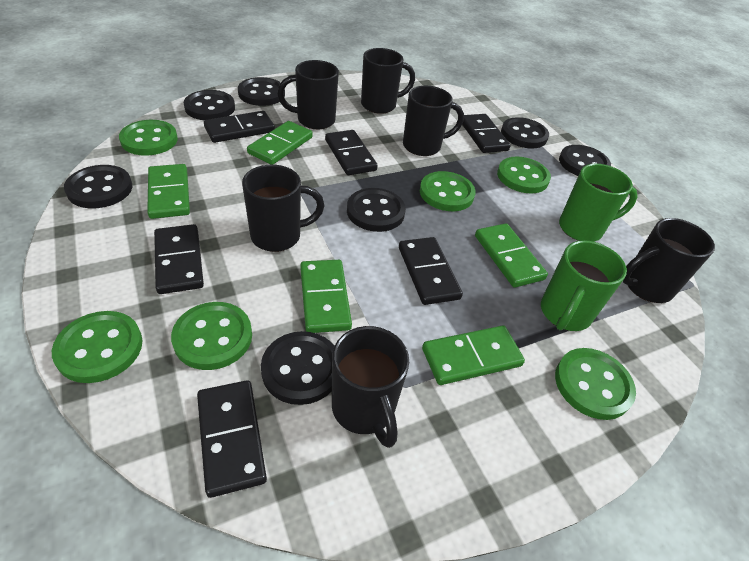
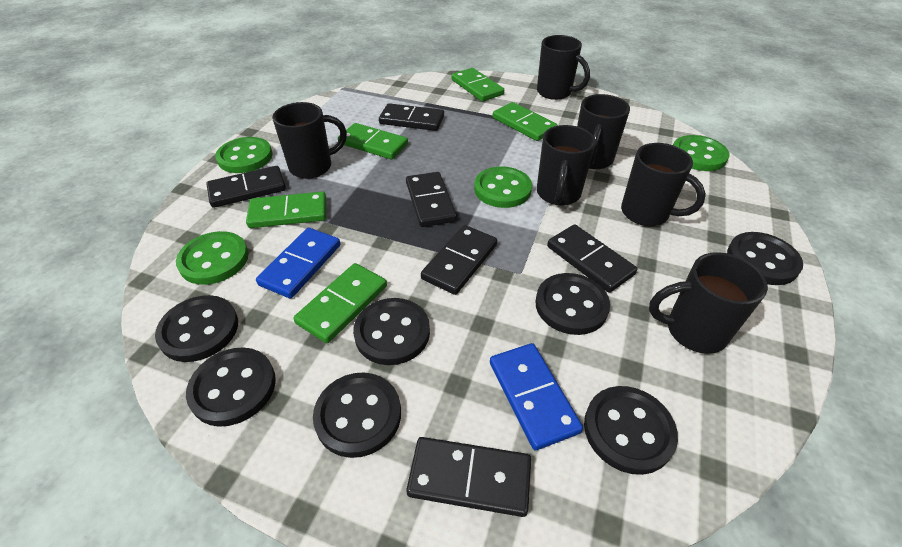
blue domino: 0 -> 2
green button: 6 -> 4
green mug: 2 -> 0

